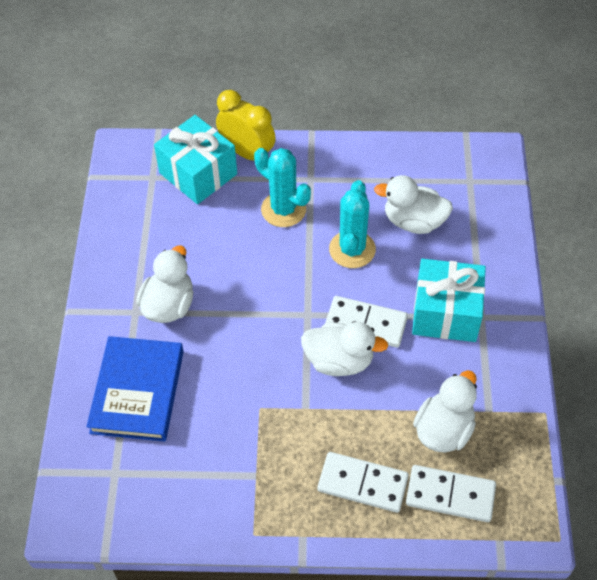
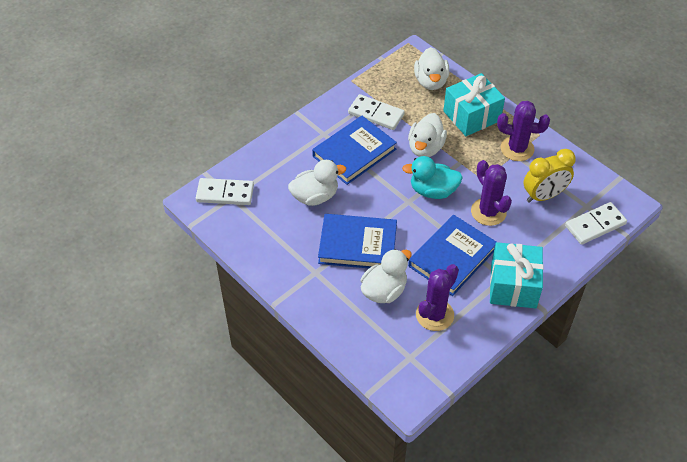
blue book: 1 -> 3
purple cactus: 0 -> 3
turquoise cactus: 2 -> 0
turquoise duck: 0 -> 1

